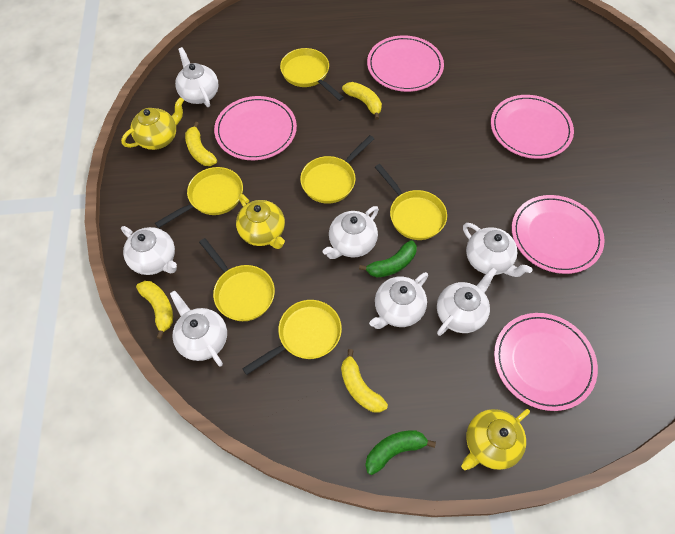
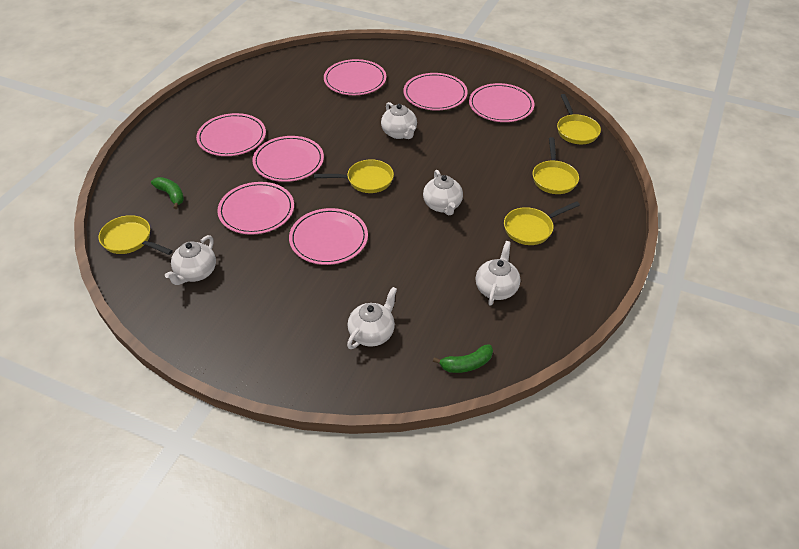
pink plate: 5 -> 7
white teapot: 7 -> 5
yellow banana: 4 -> 0
yellow pan: 6 -> 5
yellow teapot: 3 -> 0

